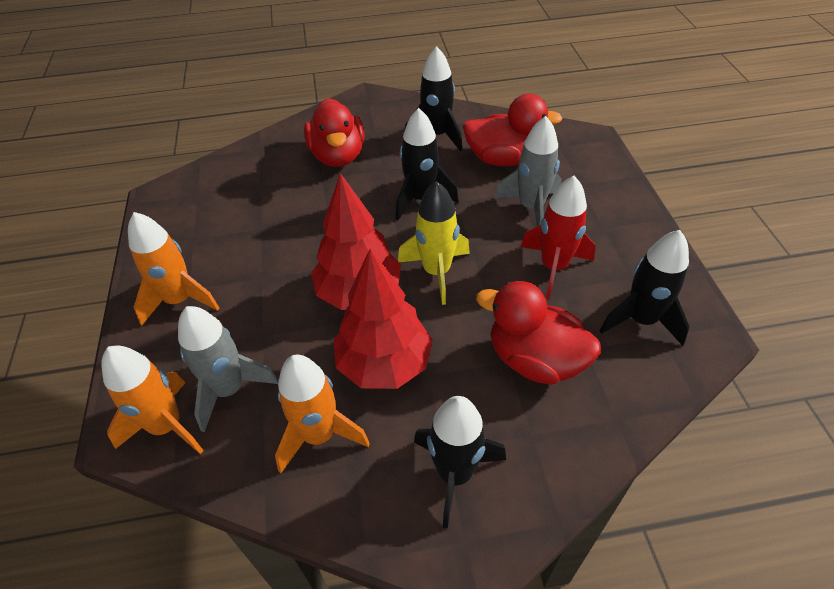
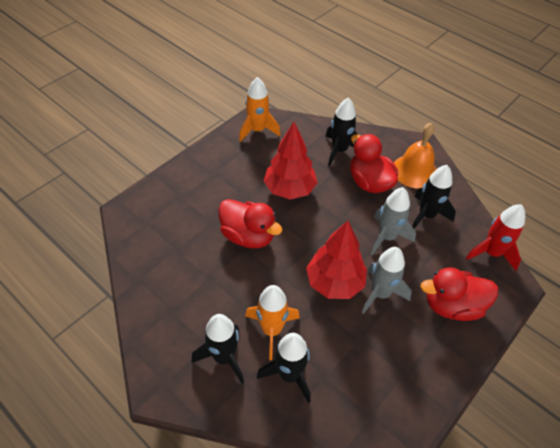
orange bell: 0 -> 1
orange rocket: 3 -> 2
yellow rocket: 1 -> 0

